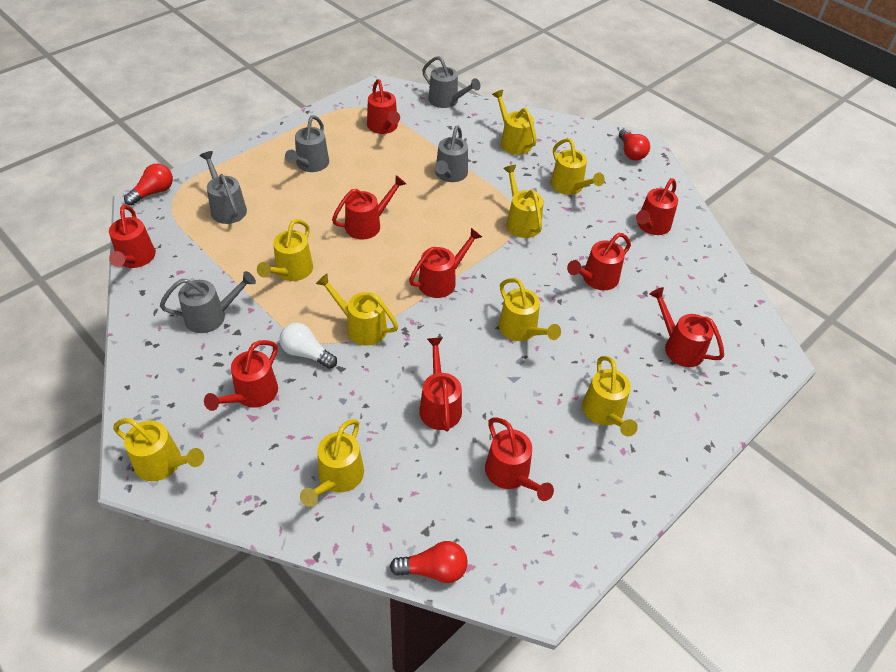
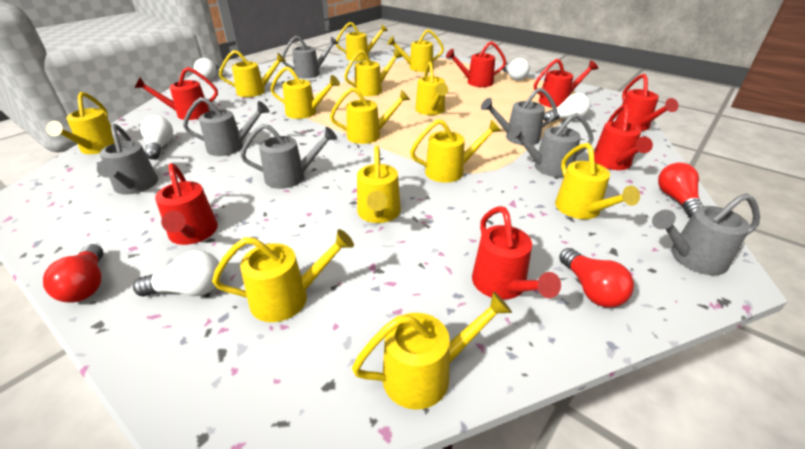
grey watering can: 5 -> 7
red watering can: 10 -> 7
white light bulb: 1 -> 5
yellow watering can: 9 -> 13

